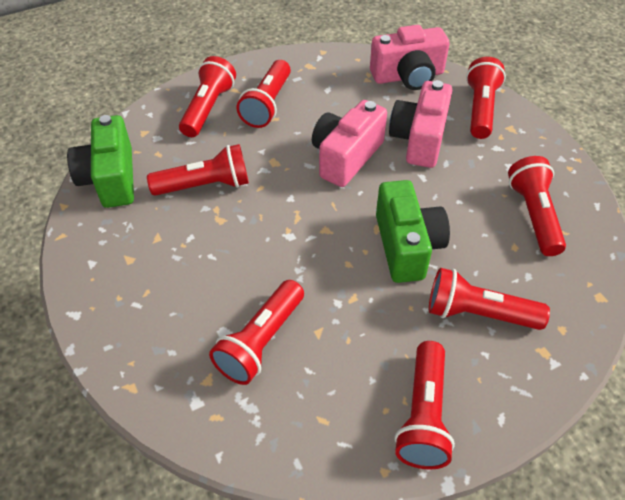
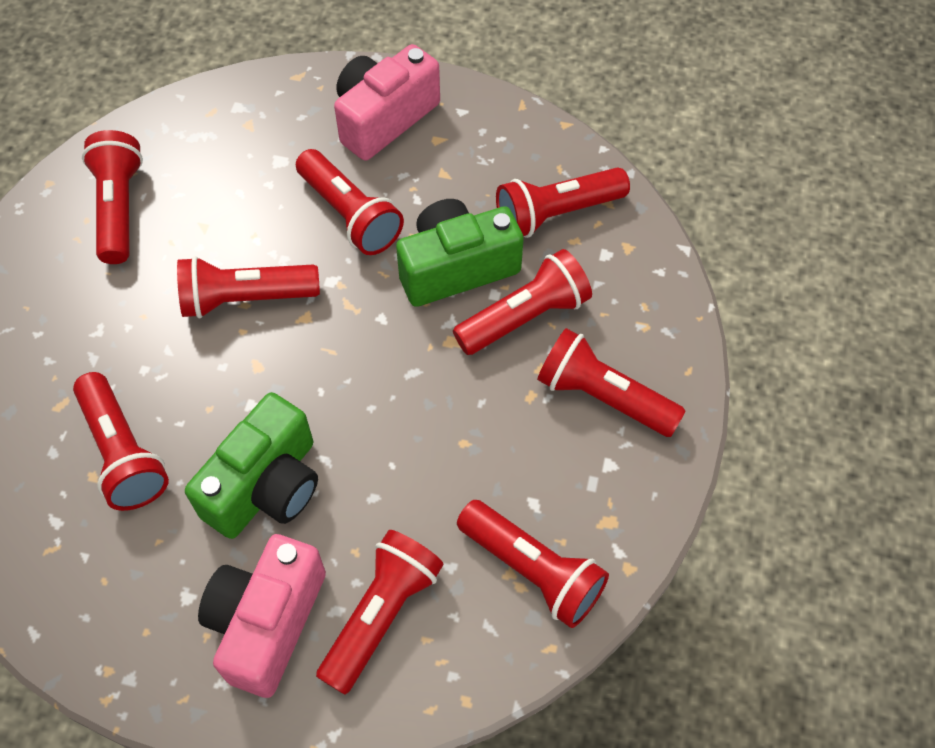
pink camera: 3 -> 2
red flashlight: 8 -> 9

